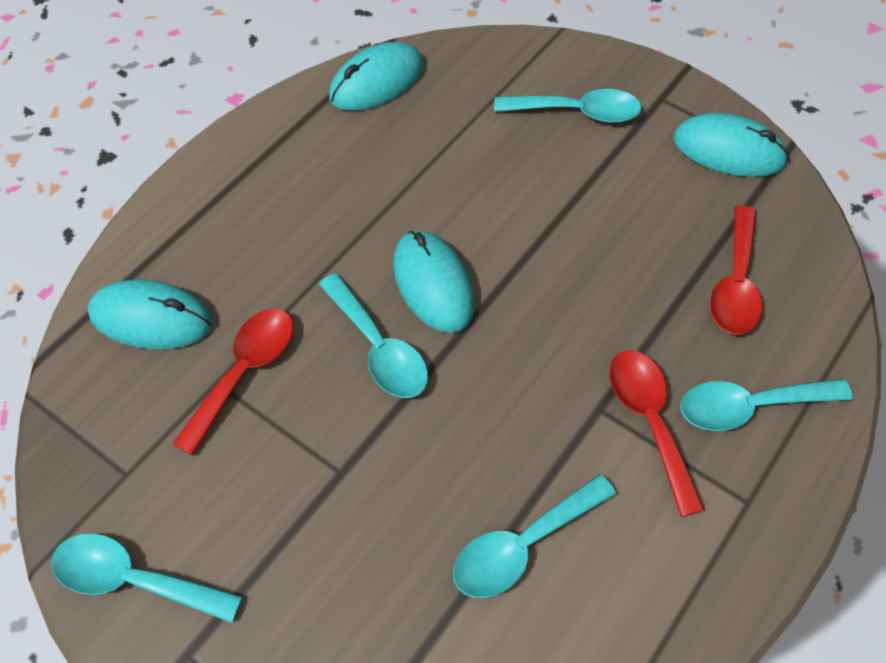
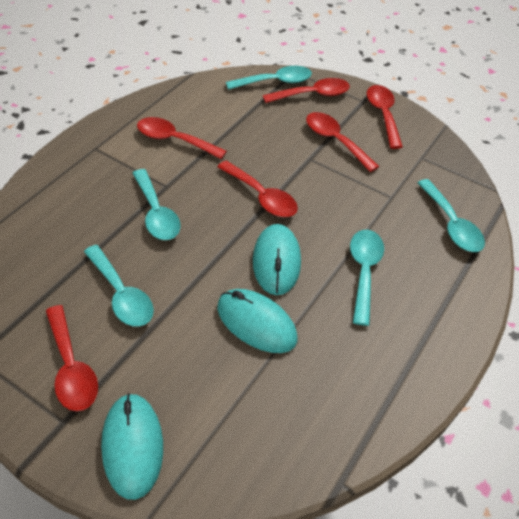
red spoon: 3 -> 6
turquoise mouse: 4 -> 3

